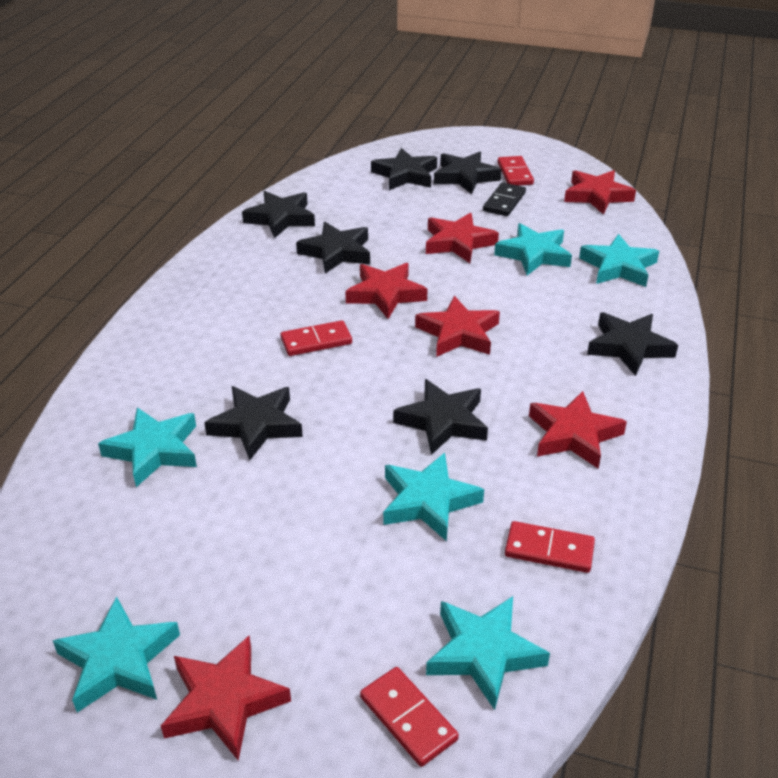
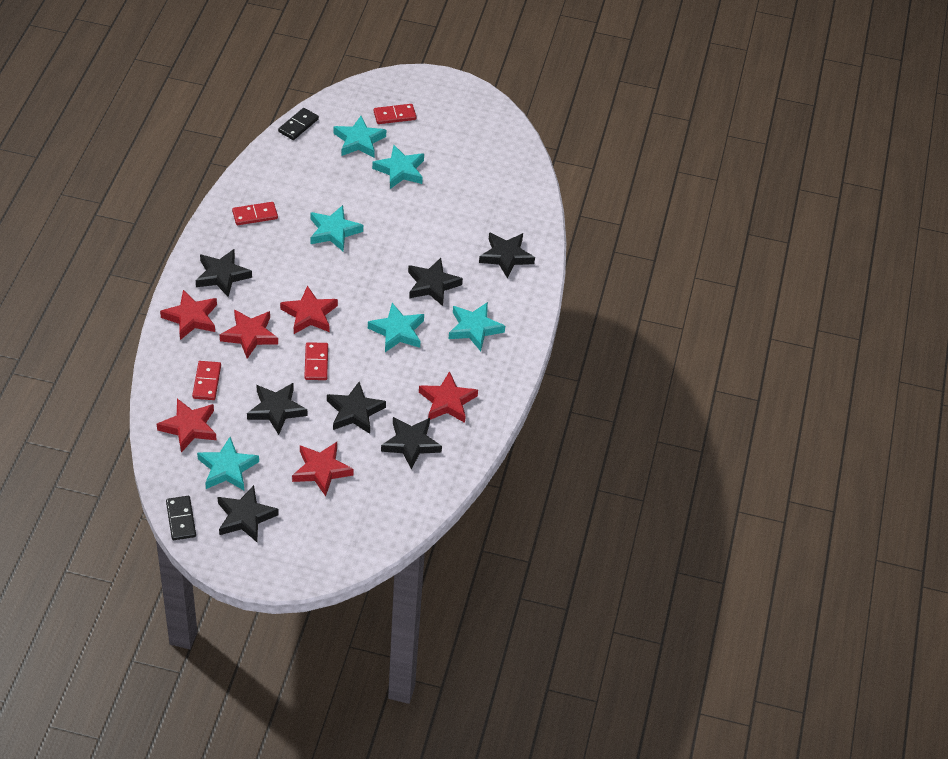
black domino: 1 -> 2

